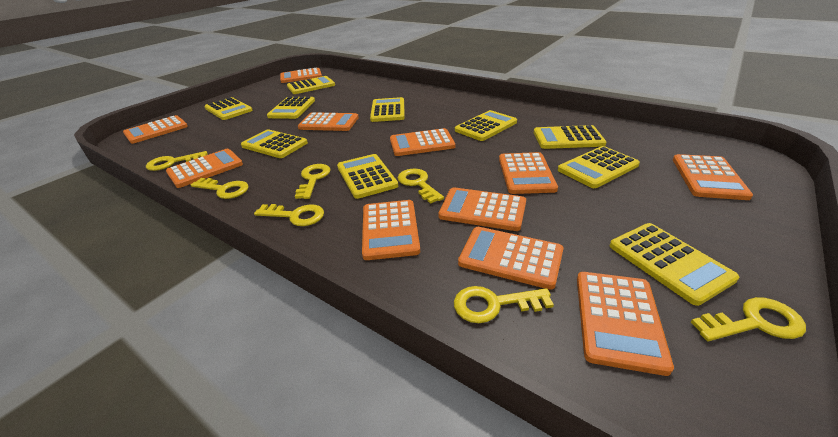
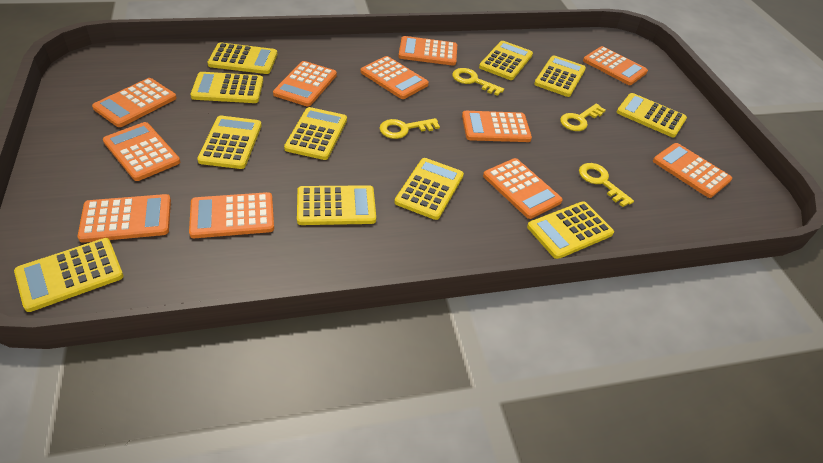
yellow calculator: 10 -> 11
yellow key: 7 -> 4

